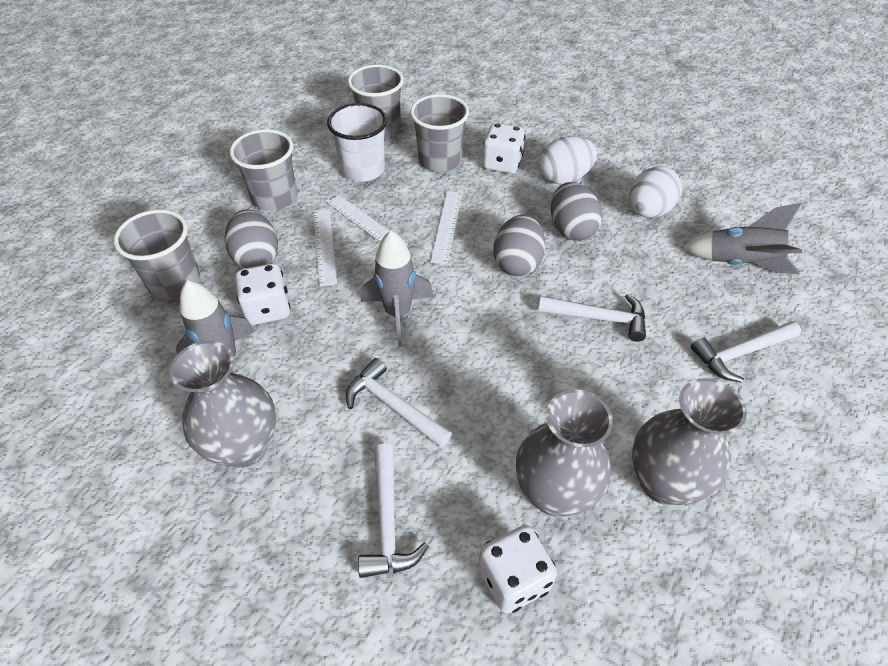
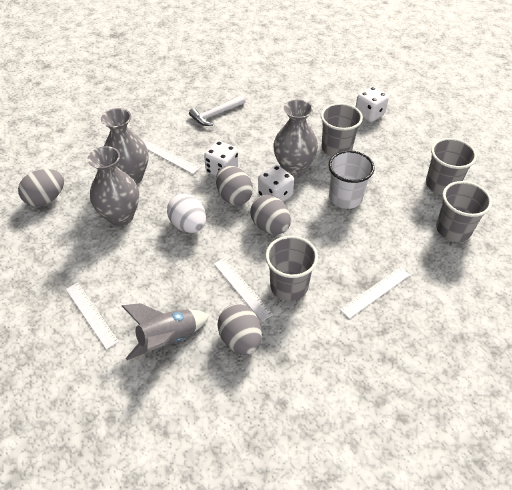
grey egg: 3 -> 4
grey rocket: 3 -> 1
white egg: 2 -> 1
white hammer: 4 -> 1
white ruler: 3 -> 4

